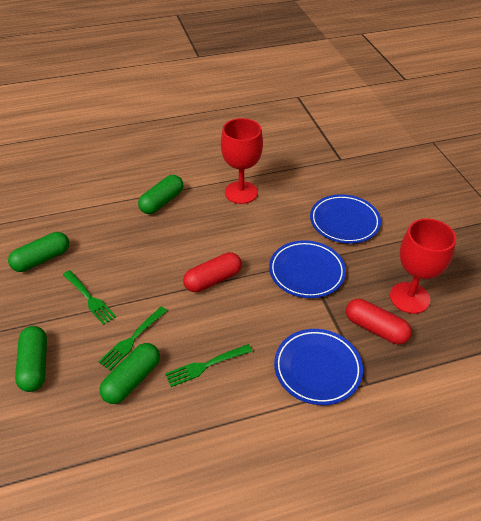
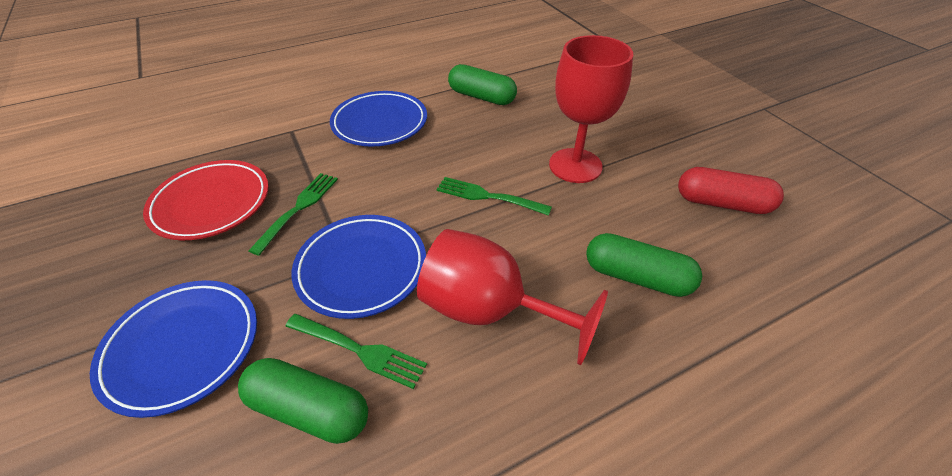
green capsule: 4 -> 3
red capsule: 2 -> 1
red plate: 0 -> 1

